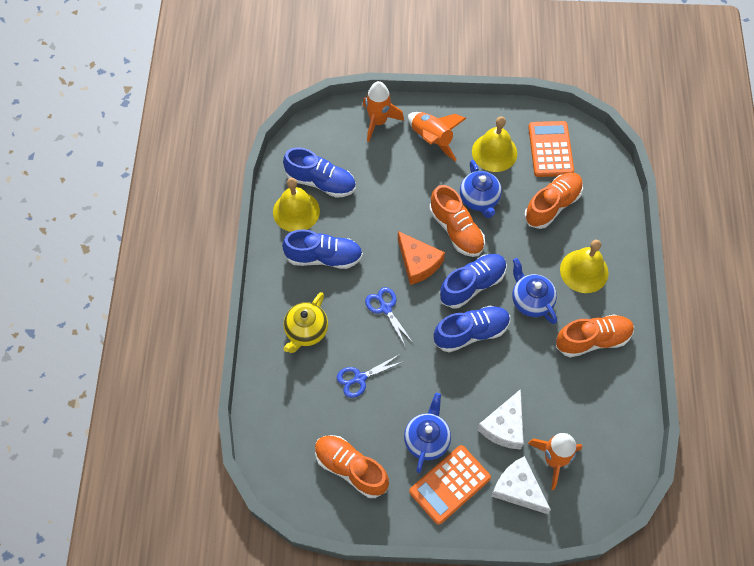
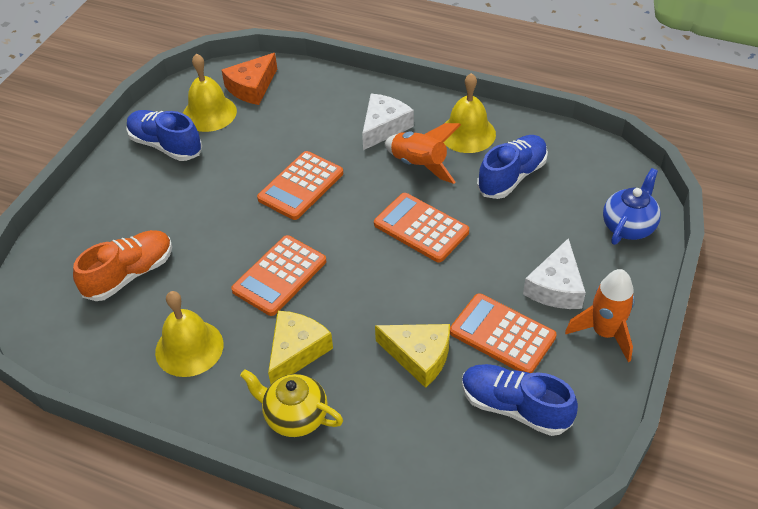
blue scissors: 2 -> 0
blue shoe: 4 -> 3
blue teapot: 3 -> 1
orange calculator: 2 -> 4
orange rocket: 3 -> 2
orange shoe: 4 -> 1
yellow cheese: 0 -> 2

